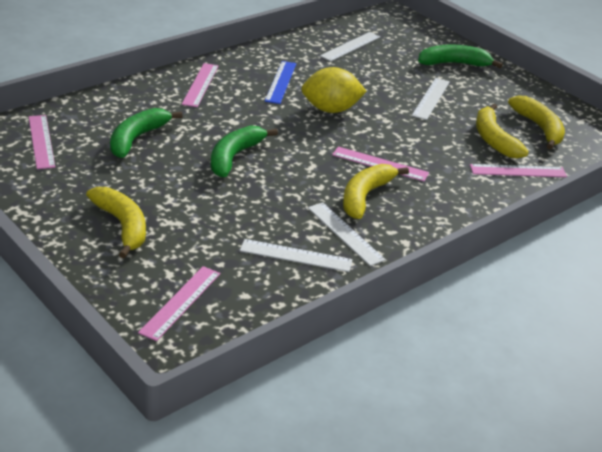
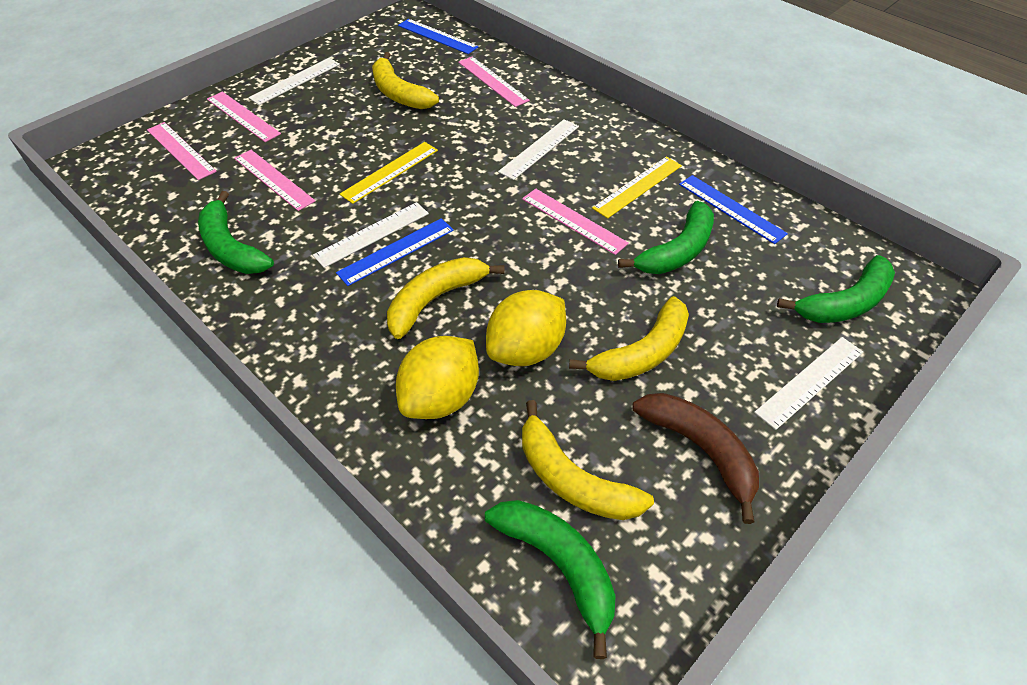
blue ruler: 1 -> 3
brown banana: 0 -> 1
green banana: 3 -> 4
yellow lemon: 1 -> 2
yellow ruler: 0 -> 2

